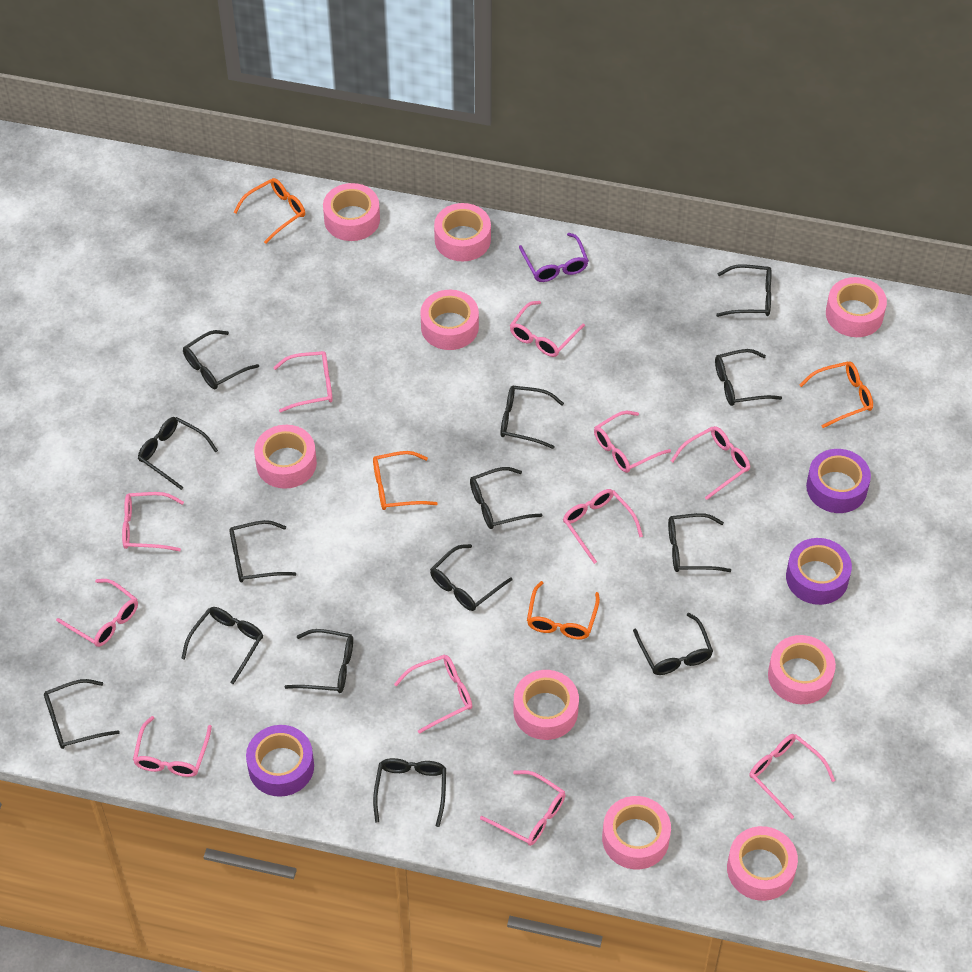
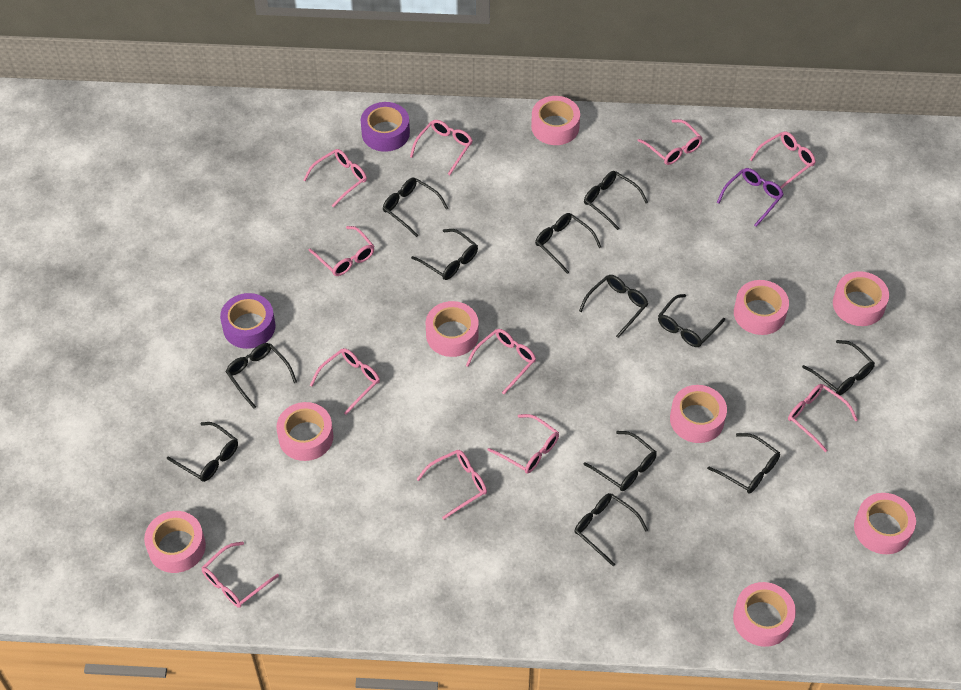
black glasses: 14 -> 12
orange glasses: 4 -> 0
purple tape: 3 -> 2

